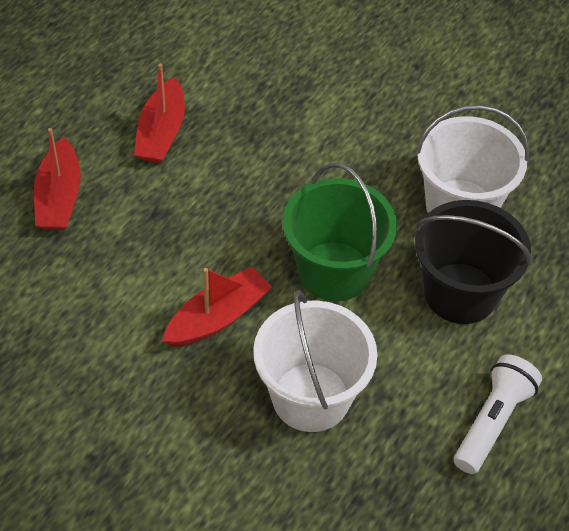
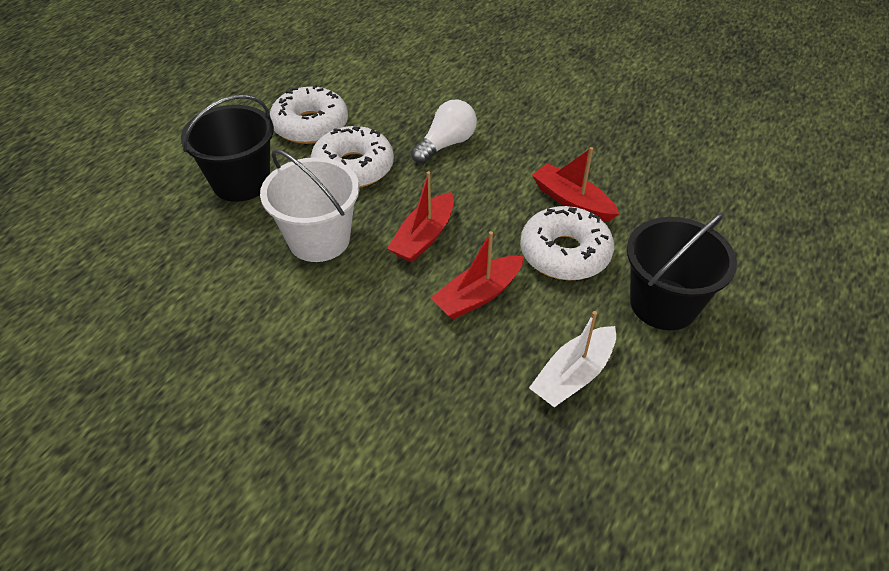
black bucket: 1 -> 2
green bucket: 1 -> 0
white boat: 0 -> 1
white bucket: 2 -> 1
white donut: 0 -> 3
white flashlight: 1 -> 0
white light bulb: 0 -> 1

